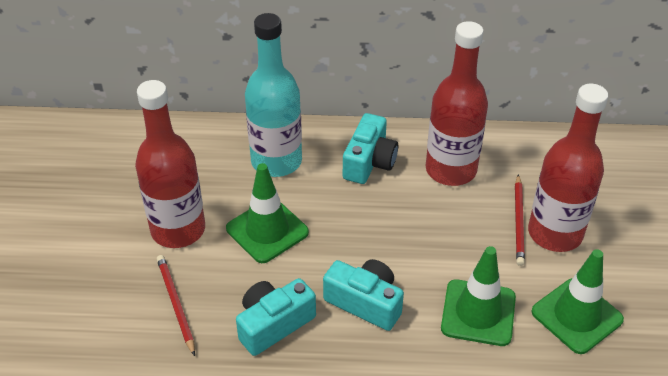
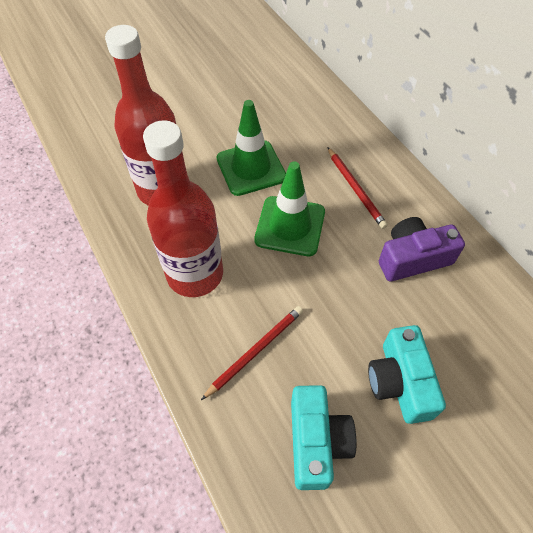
green traffic cone: 3 -> 2
purple camera: 0 -> 1
red bottle: 3 -> 2
turquoise bottle: 1 -> 0
turquoise camera: 3 -> 2

